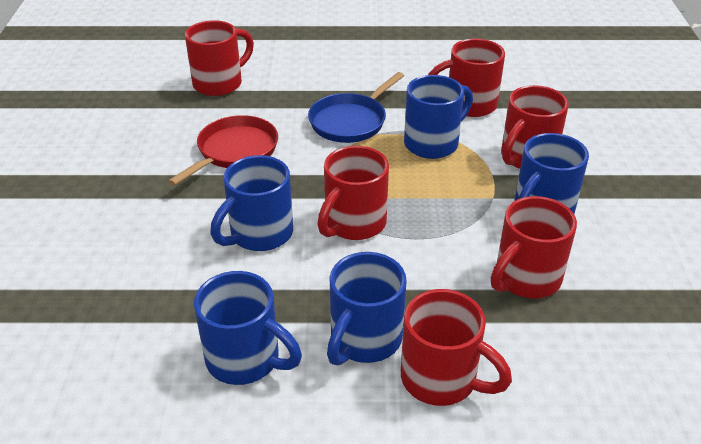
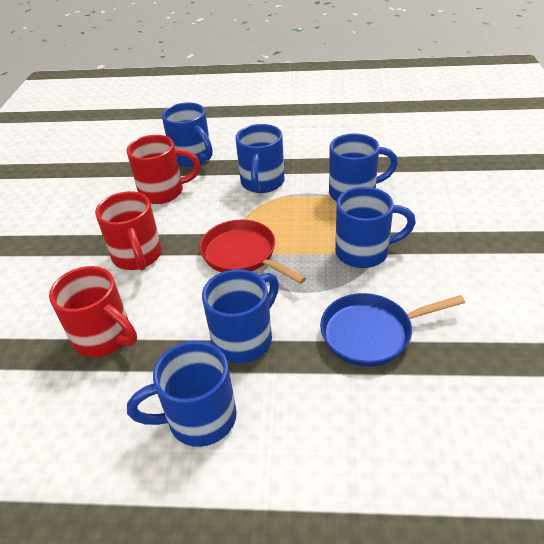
blue mug: 5 -> 6
red mug: 6 -> 3

